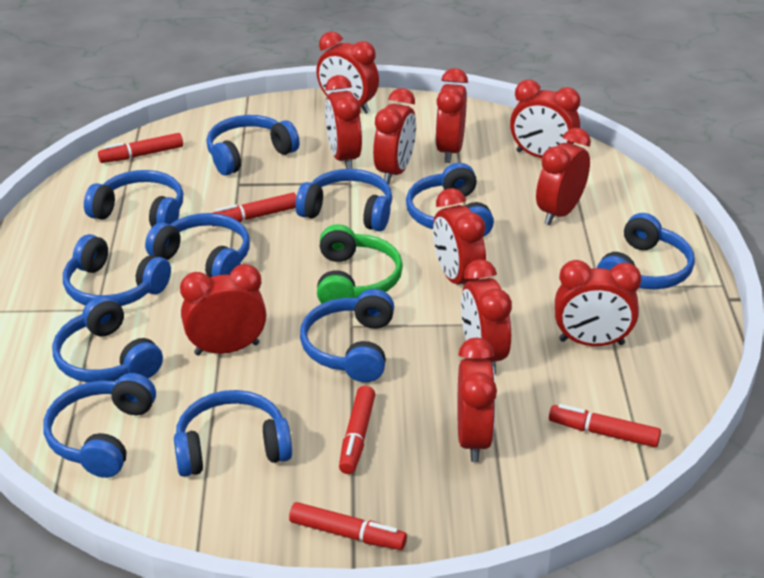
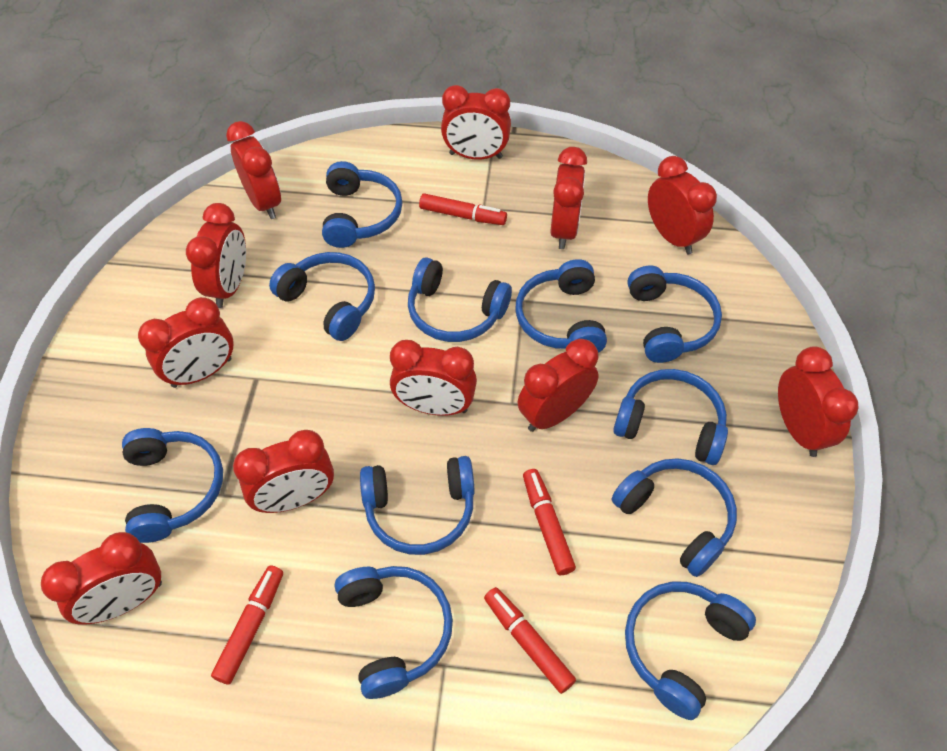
green headphones: 1 -> 0
red marker: 5 -> 4

